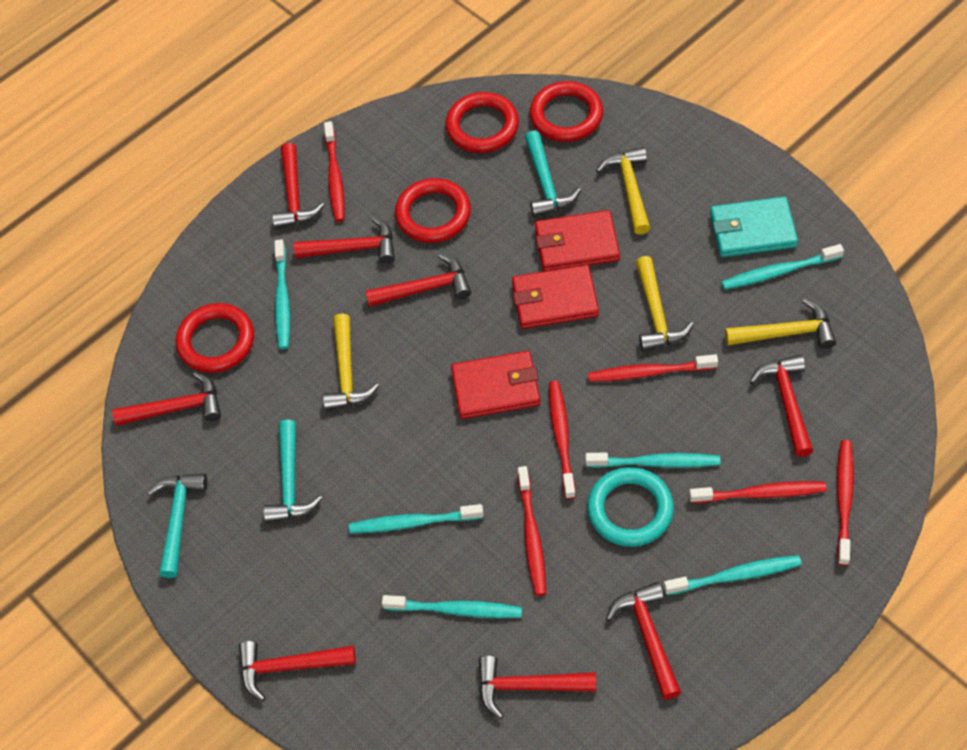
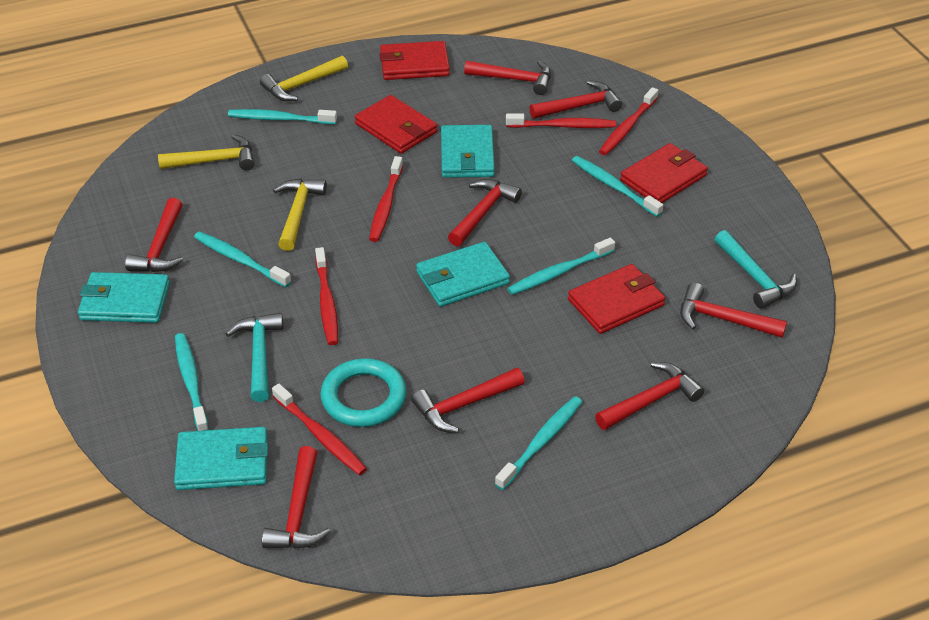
red ring: 4 -> 0
red toothbrush: 6 -> 5
red wallet: 3 -> 4
turquoise hammer: 3 -> 2
turquoise wallet: 1 -> 4
yellow hammer: 4 -> 3

